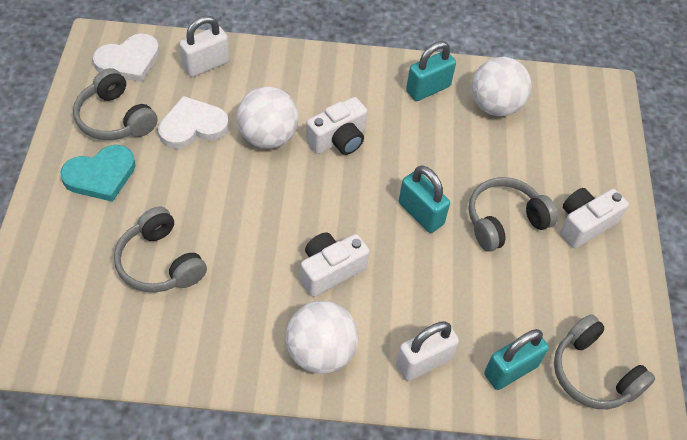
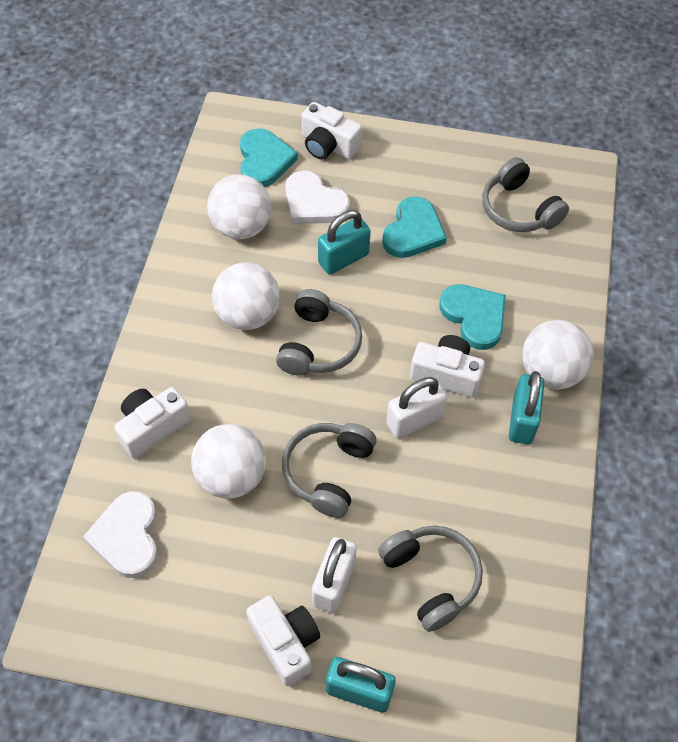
turquoise heart: 1 -> 3
white ball: 3 -> 4
white camera: 3 -> 4

